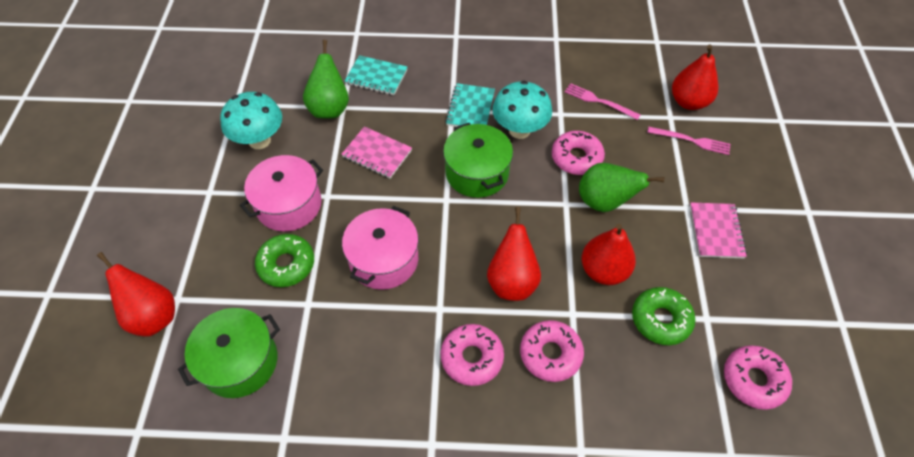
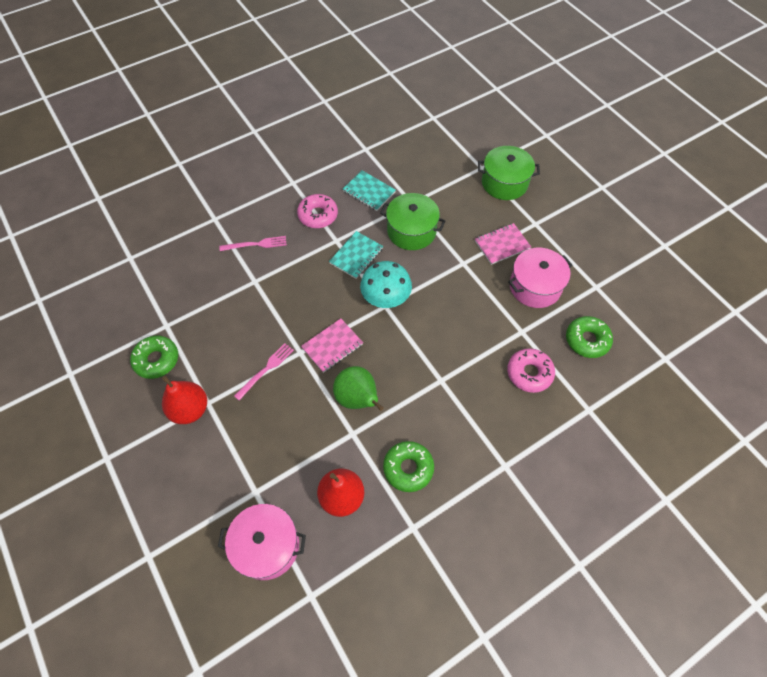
green donut: 2 -> 3
green pear: 2 -> 1
pink donut: 4 -> 2
red pear: 4 -> 2
turquoise mushroom: 2 -> 1

